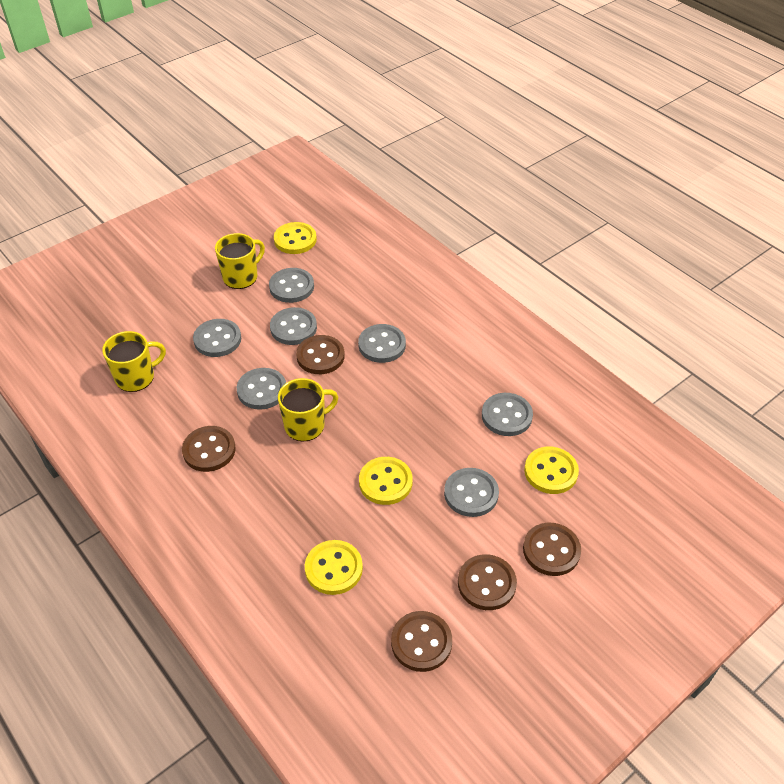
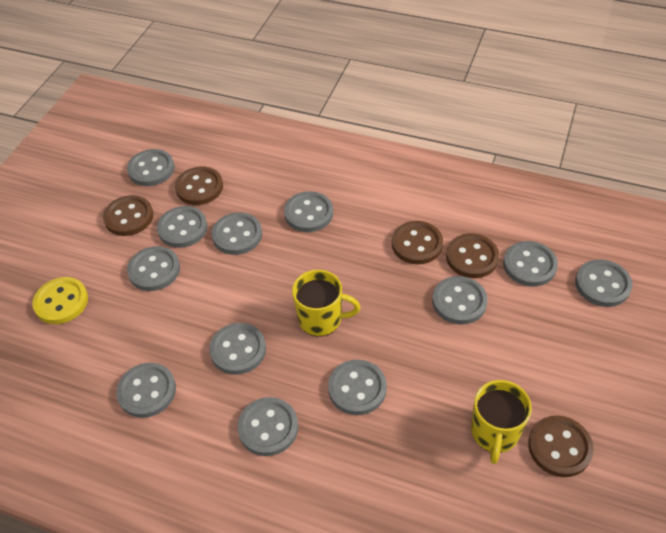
grey button: 7 -> 12
yellow button: 4 -> 1
yellow mug: 3 -> 2

